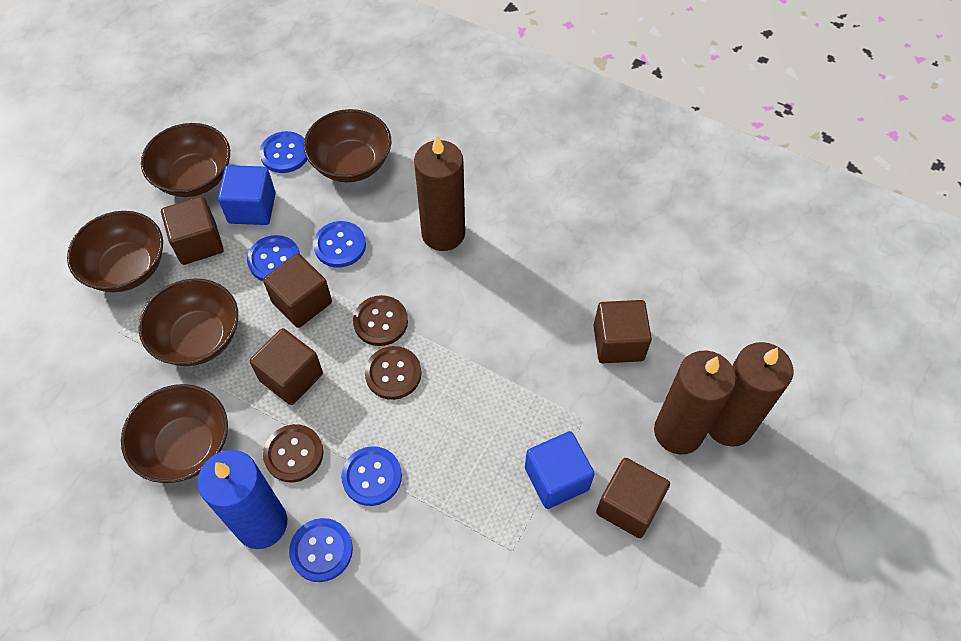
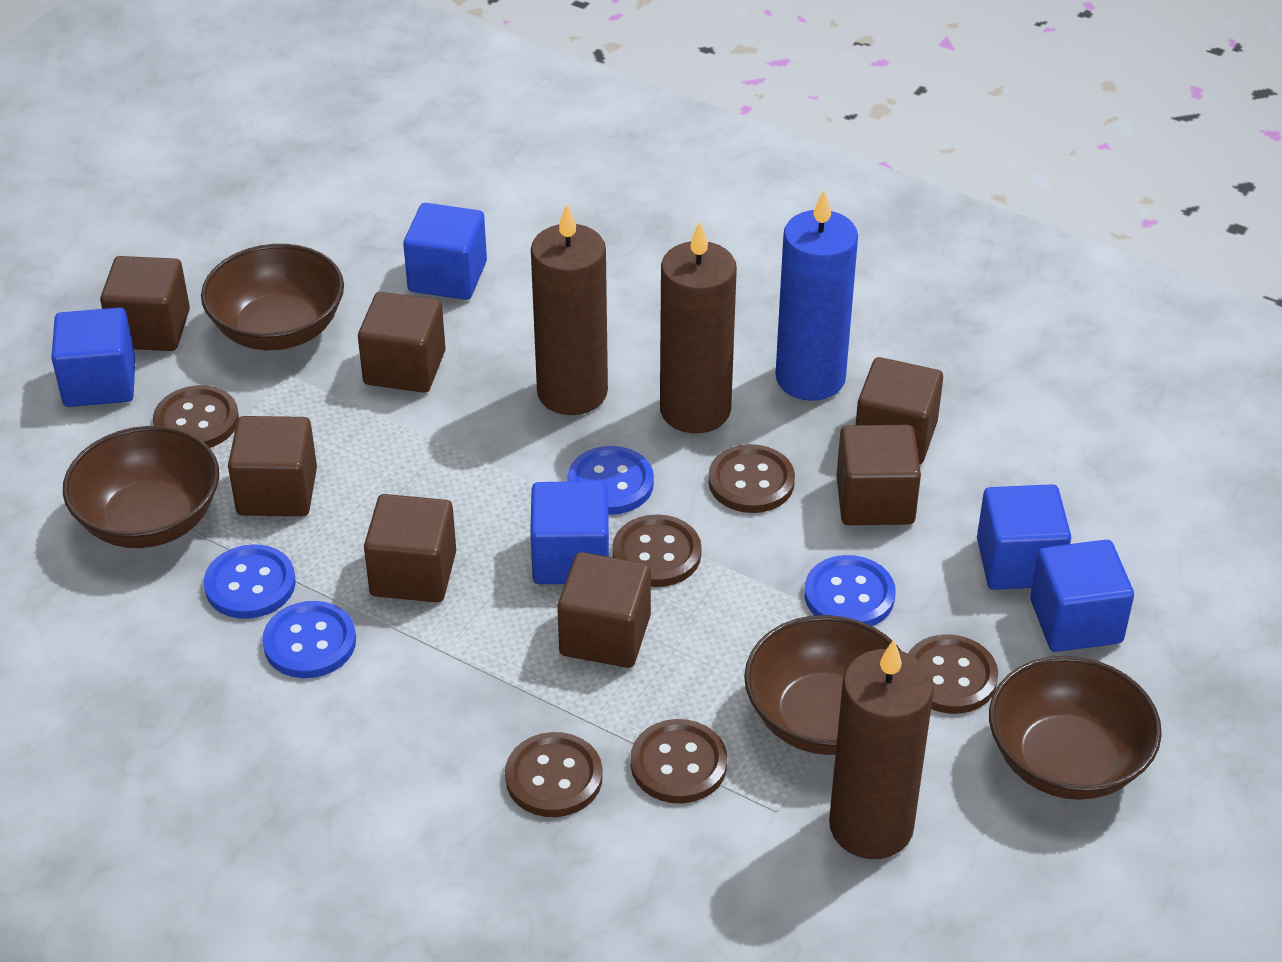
blue button: 5 -> 4
blue cube: 2 -> 5
brown bowl: 5 -> 4
brown button: 3 -> 6
brown cube: 5 -> 7

